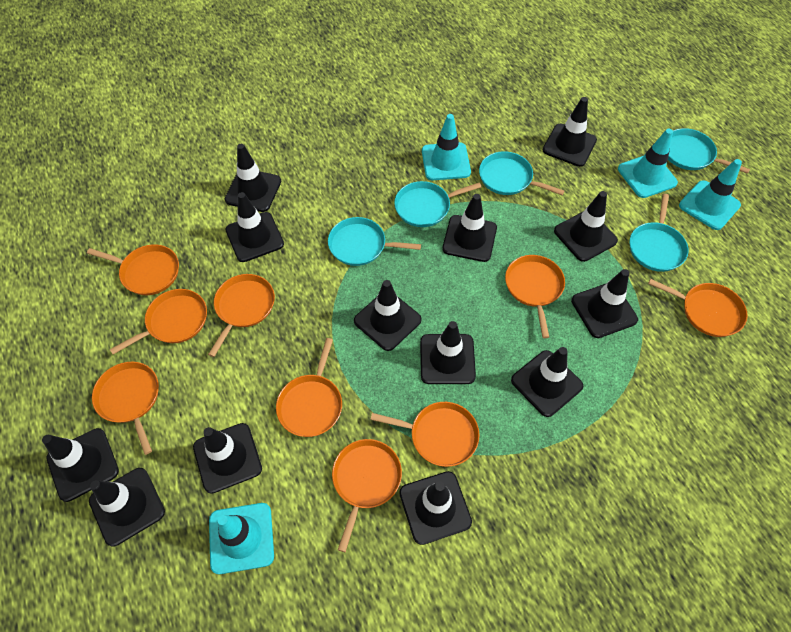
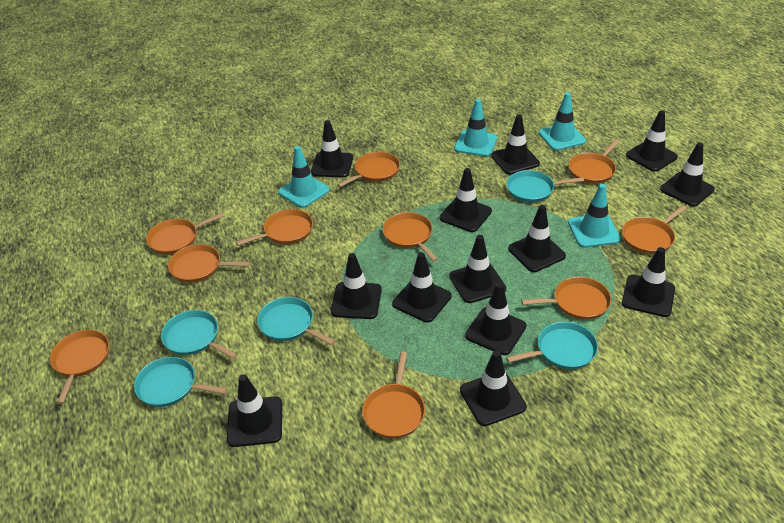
orange pan: 9 -> 10

